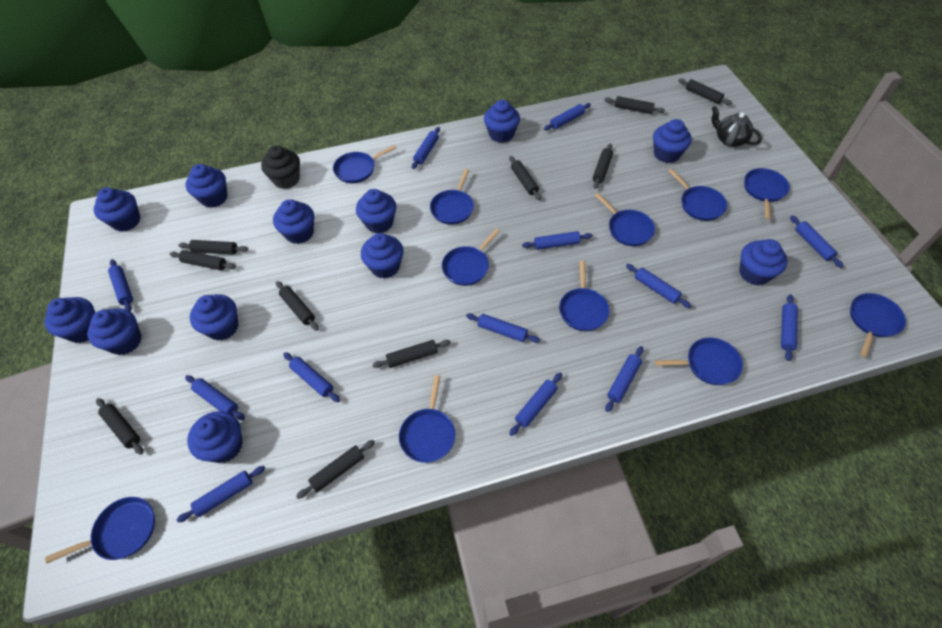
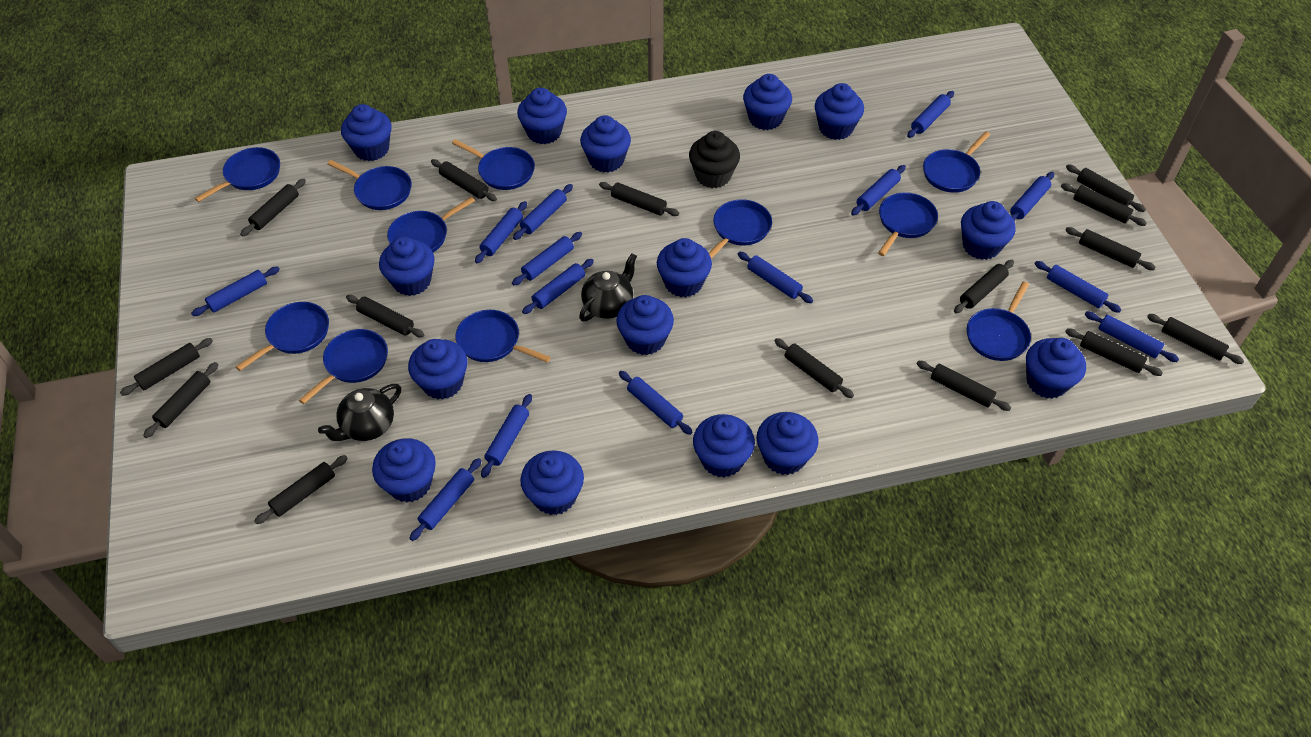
black rolling pin: 10 -> 15
black teapot: 1 -> 2
blue cupcake: 12 -> 15
blue rolling pin: 13 -> 14

